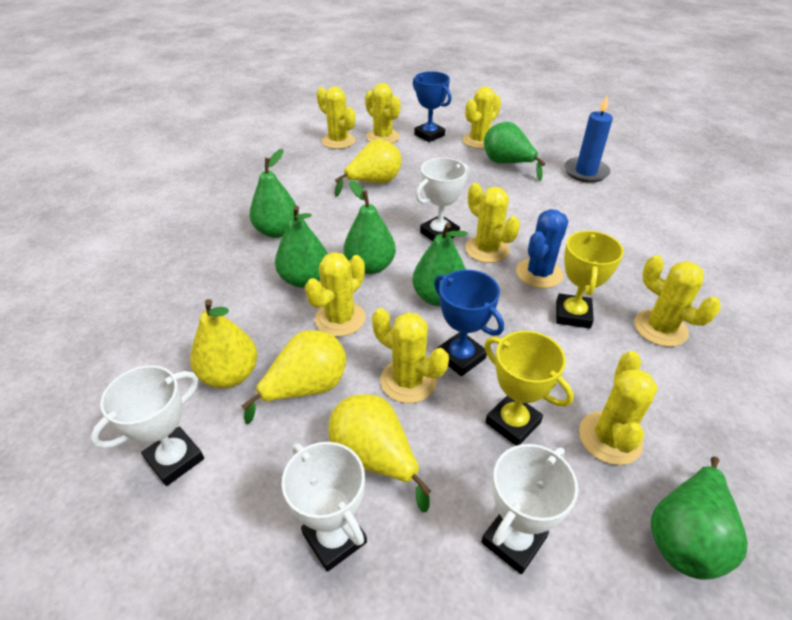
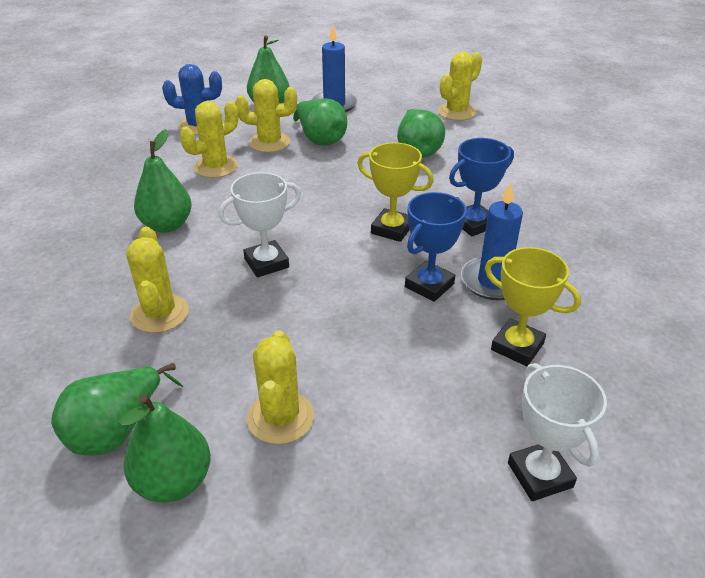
blue candle: 1 -> 2
white trophy: 4 -> 2
yellow cactus: 8 -> 5
yellow pear: 4 -> 0

